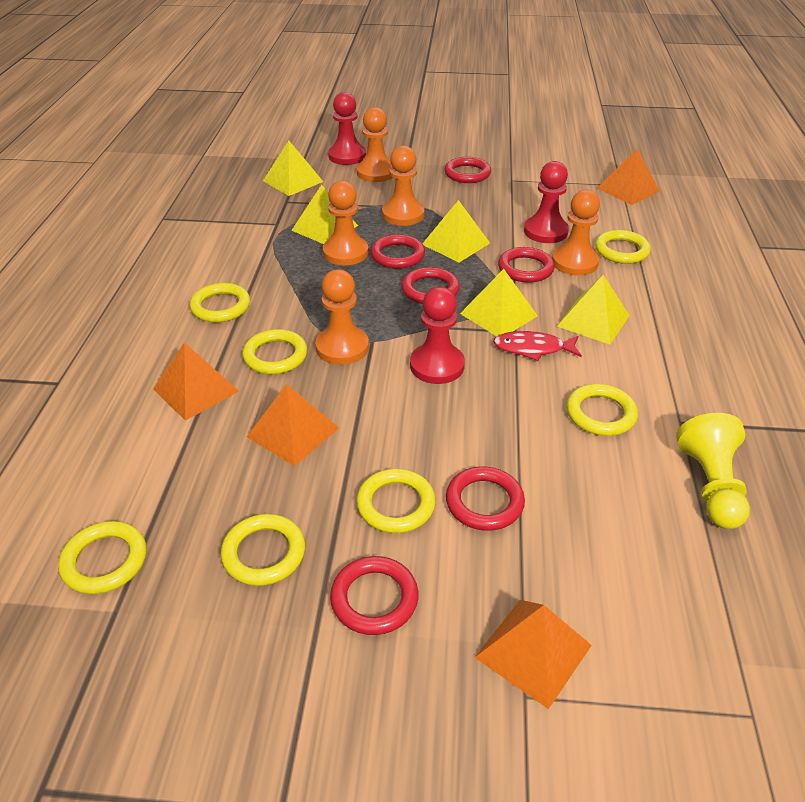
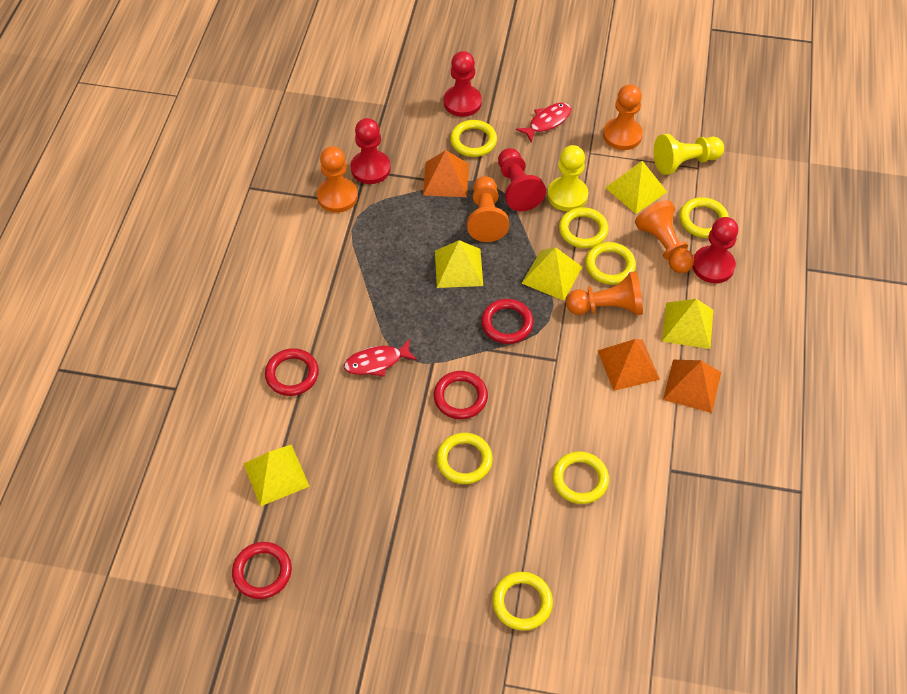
orange pyramid: 4 -> 3
red fish: 1 -> 2
red pawn: 3 -> 4
red ring: 6 -> 4
yellow pawn: 1 -> 2

